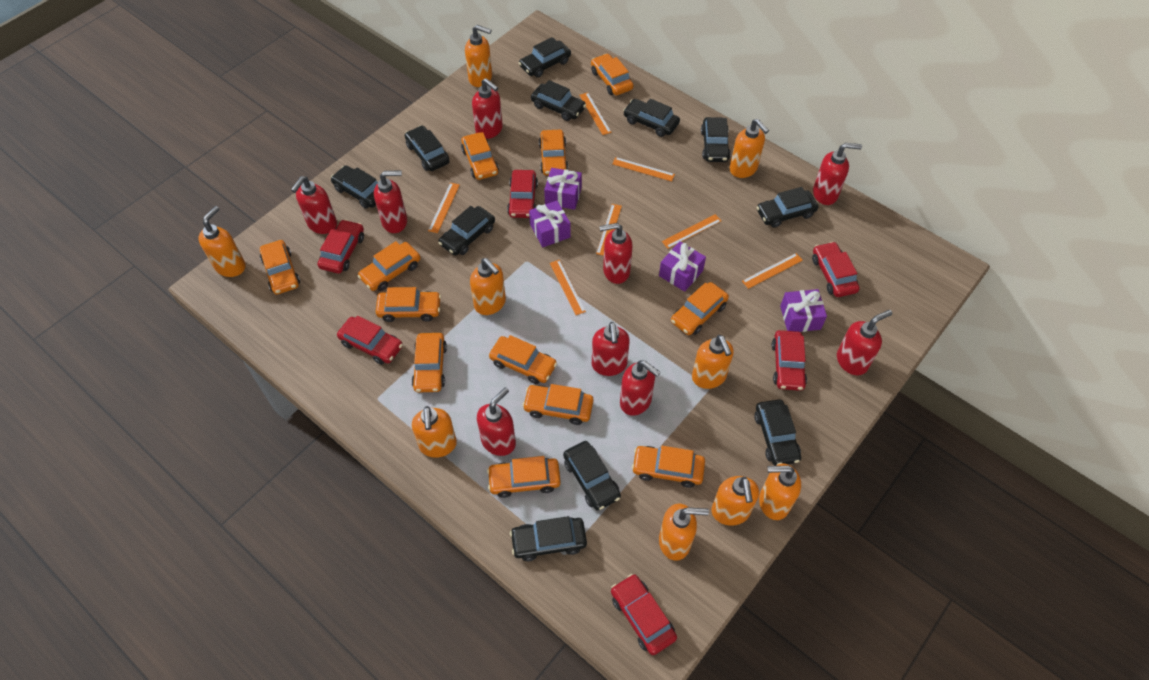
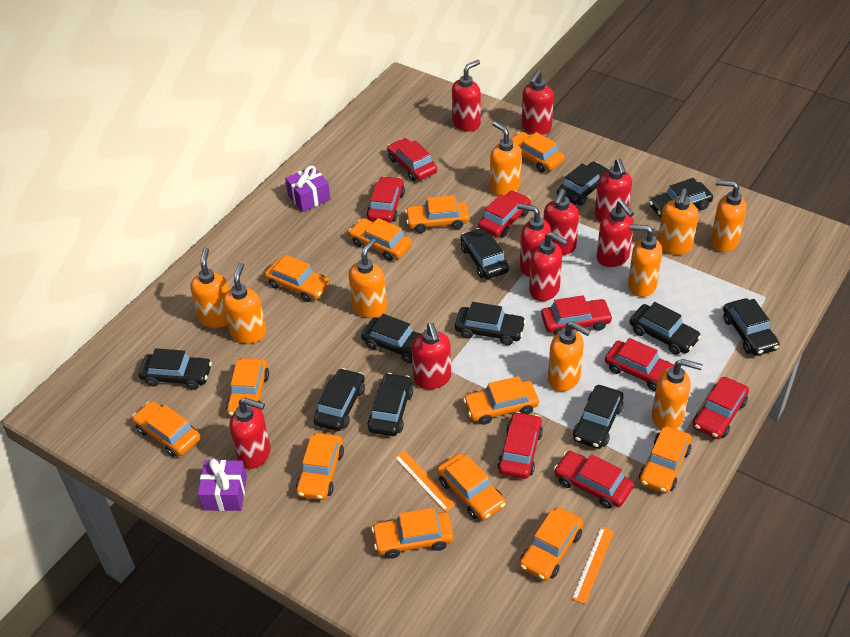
orange ruler: 7 -> 2
purple gift: 4 -> 2
red car: 6 -> 8

